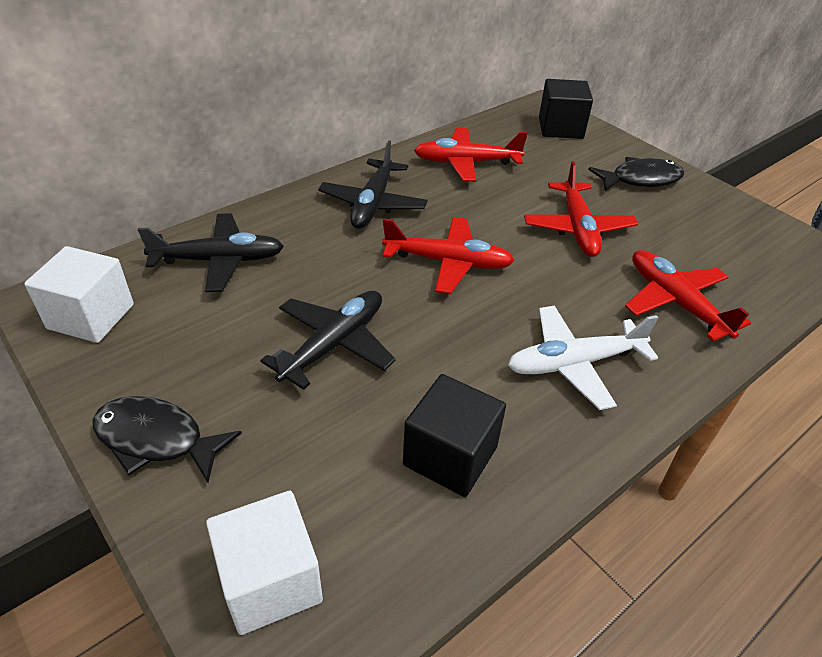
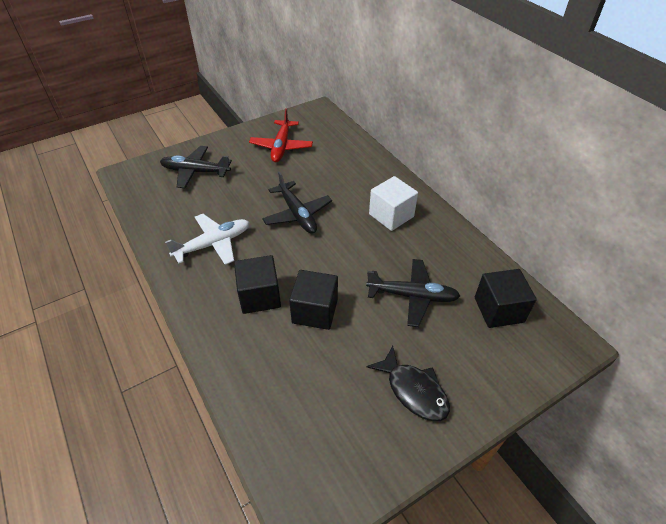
black cube: 2 -> 3
black fish: 2 -> 1
red plane: 4 -> 1
white cube: 2 -> 1

